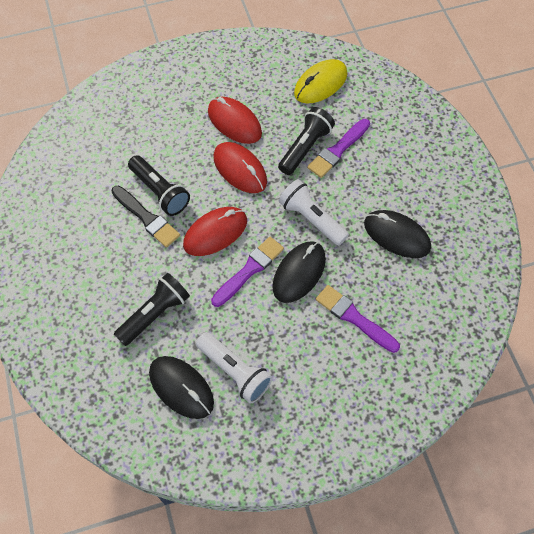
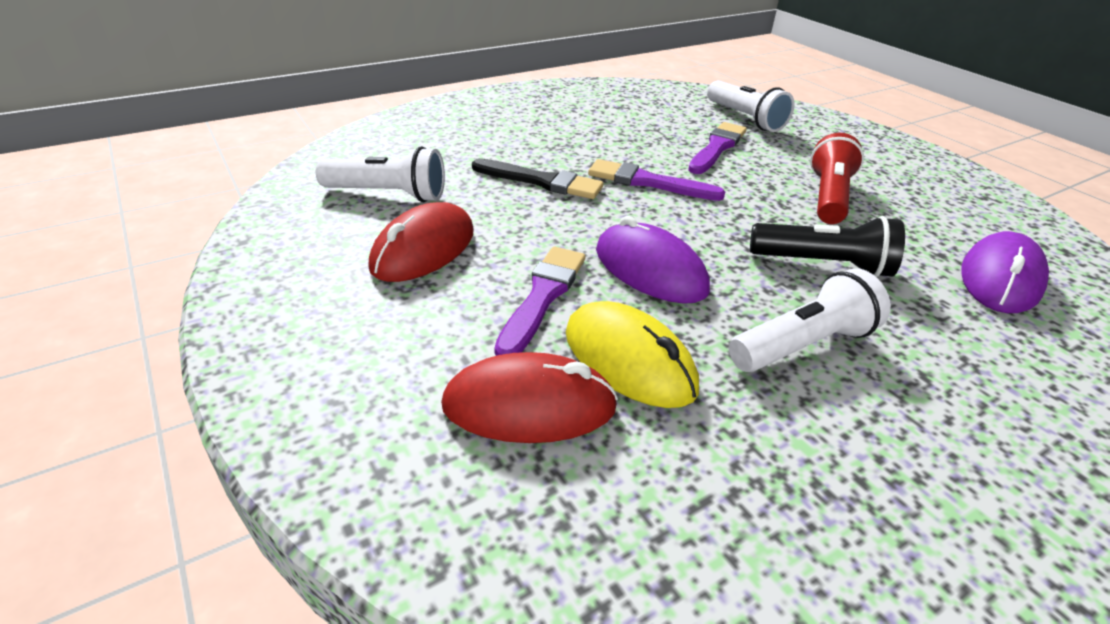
black flashlight: 3 -> 1
black mouse: 3 -> 0
purple mouse: 0 -> 2
red flashlight: 0 -> 1
red mouse: 3 -> 2
white flashlight: 2 -> 3

